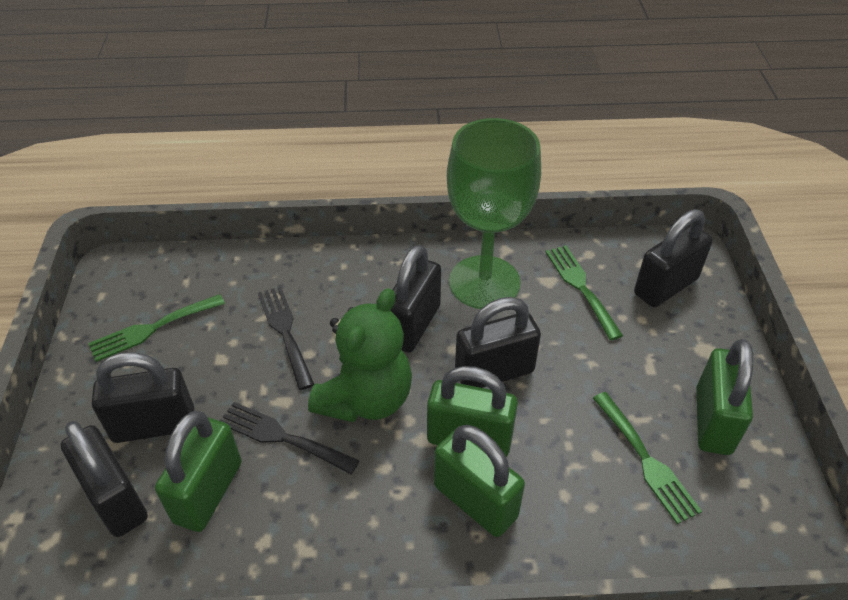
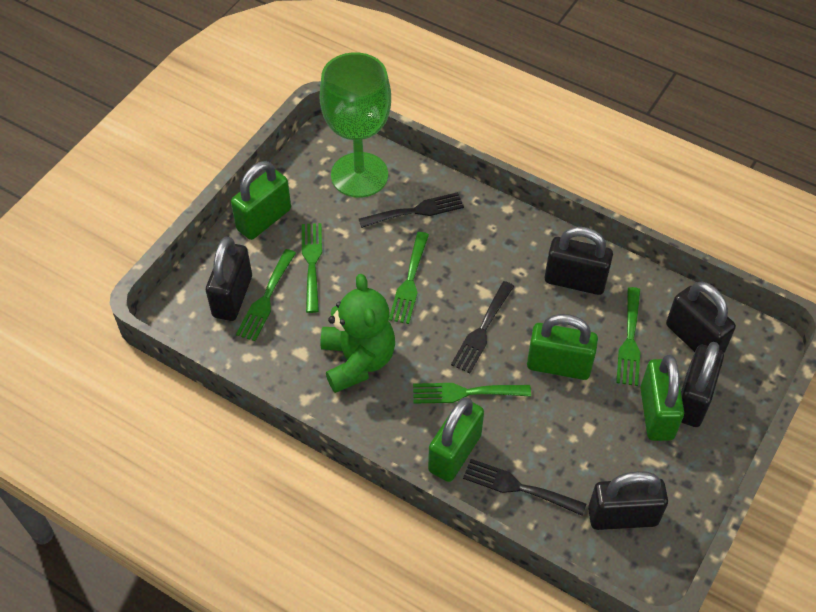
black fork: 2 -> 3
green fork: 3 -> 5

